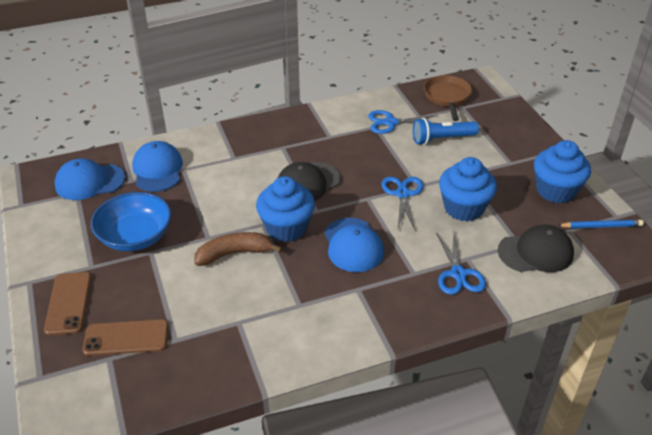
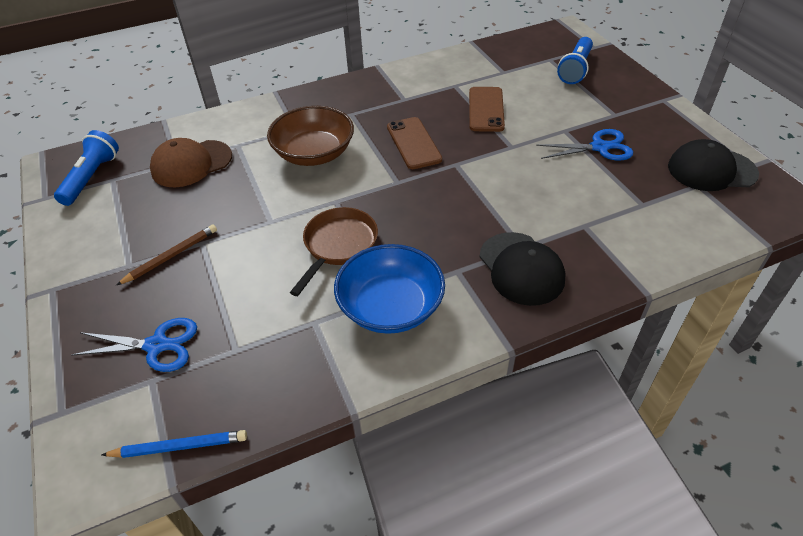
blue cap: 3 -> 0
blue cupcake: 3 -> 0
blue flashlight: 1 -> 2
blue scissors: 3 -> 2
brown banana: 1 -> 0
brown bowl: 0 -> 1
brown cap: 0 -> 1
brown pencil: 0 -> 1

